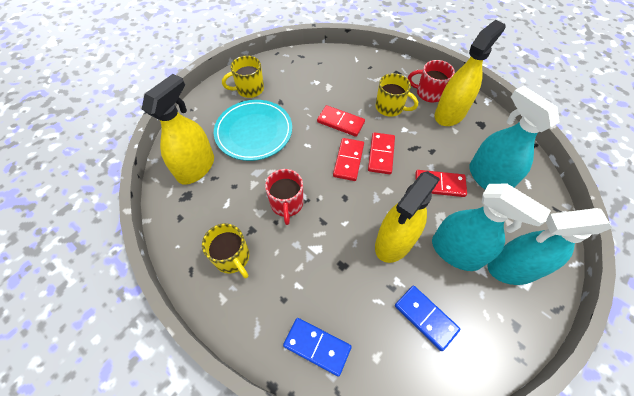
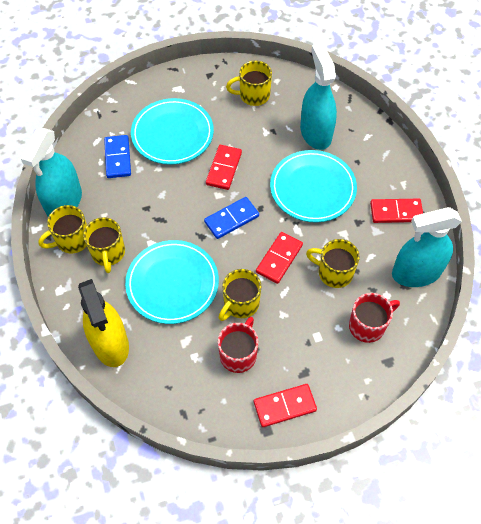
turquoise plate: 1 -> 3
yellow mug: 3 -> 5
yellow spray bottle: 3 -> 1

